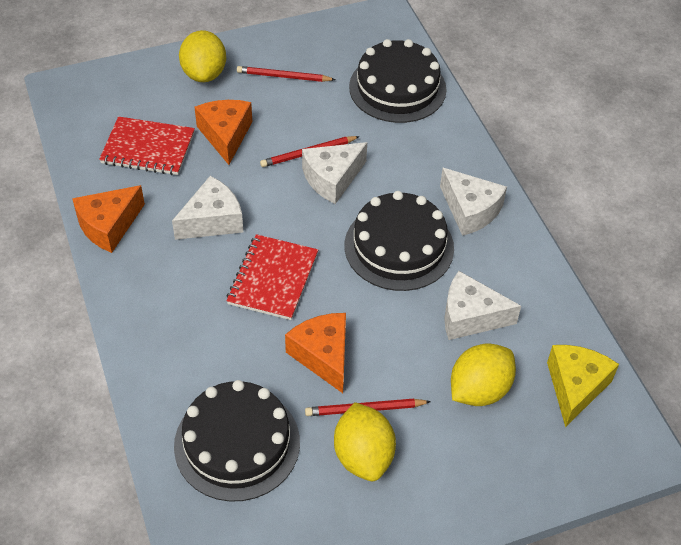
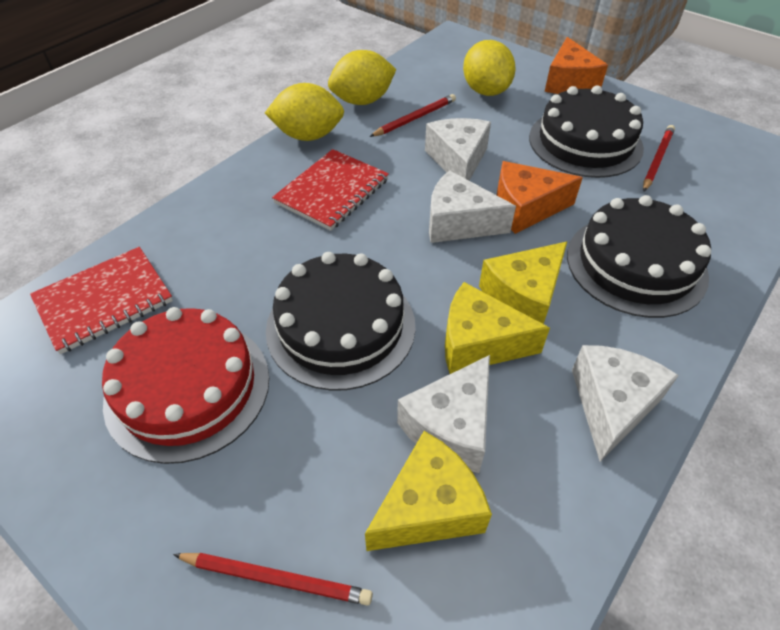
orange cheese: 3 -> 2
red cake: 0 -> 1
yellow cheese: 1 -> 3

